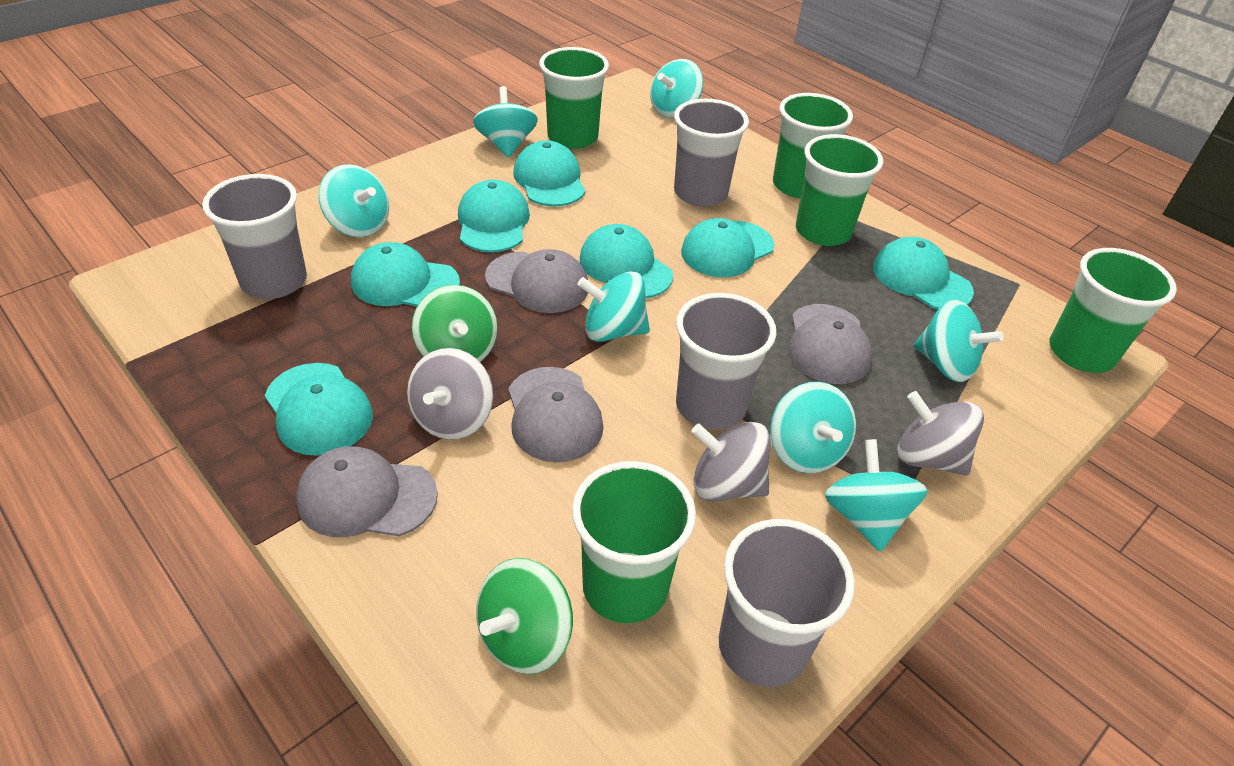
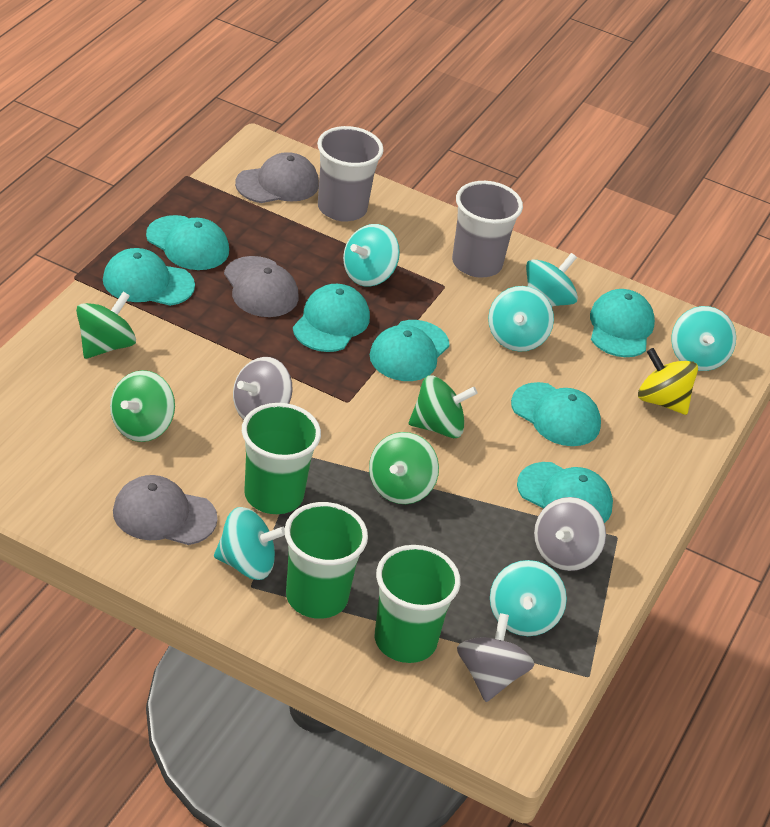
green cup: 5 -> 3
green spinning top: 2 -> 4
grey cap: 4 -> 3
grey cup: 4 -> 2
turquoise spinning top: 7 -> 6
yellow spinning top: 0 -> 1

